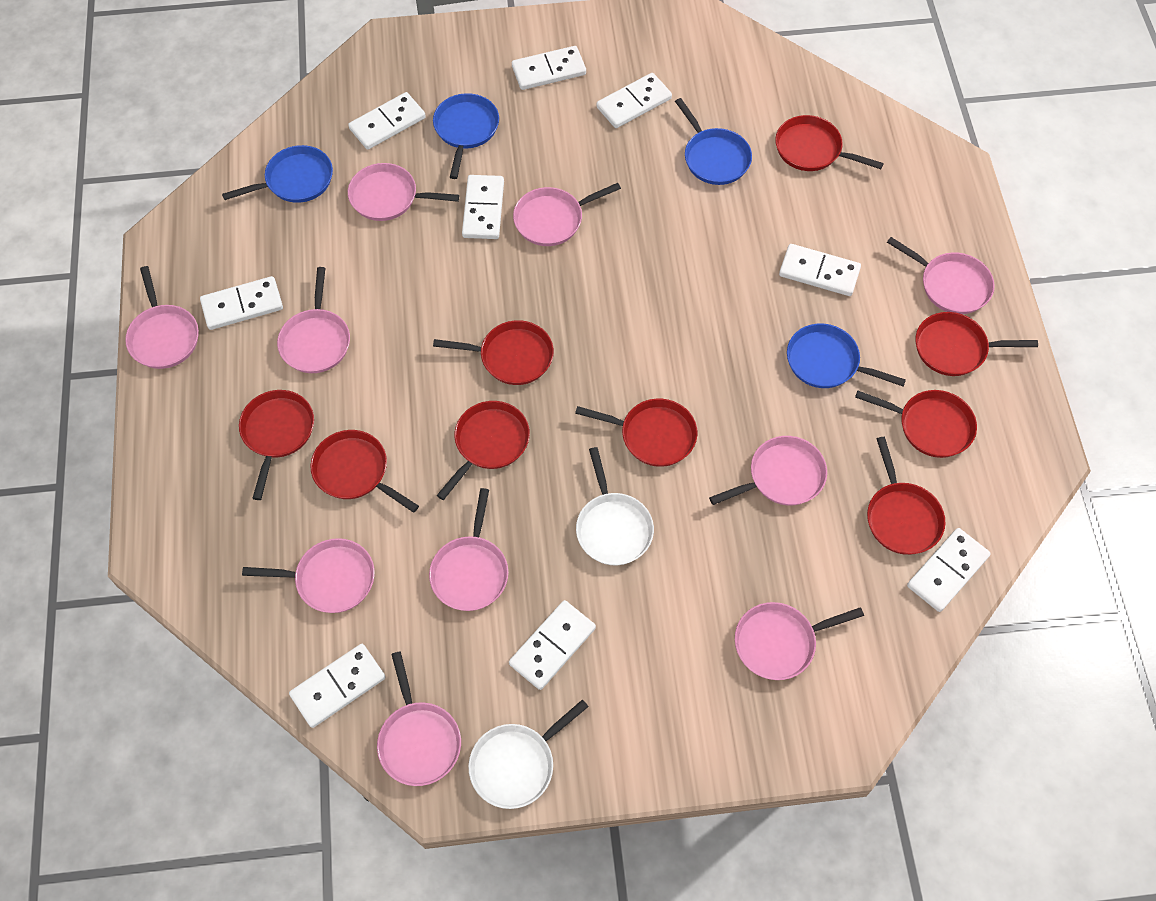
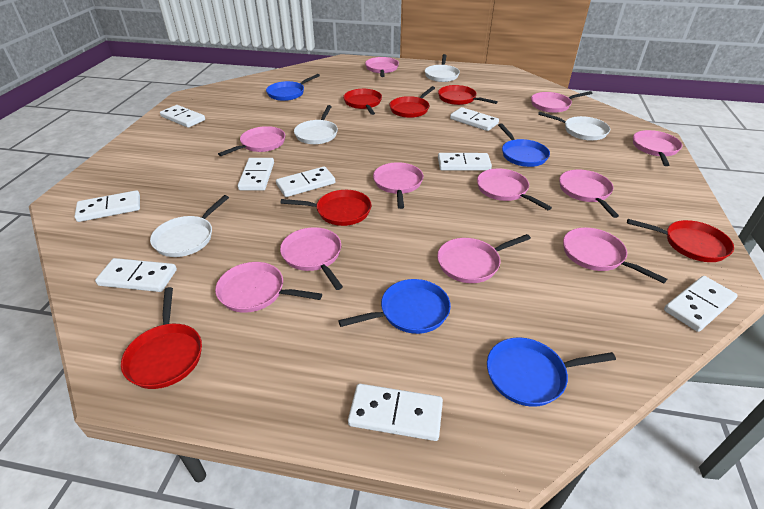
pink pan: 10 -> 11
red pan: 9 -> 6
white pan: 2 -> 4

